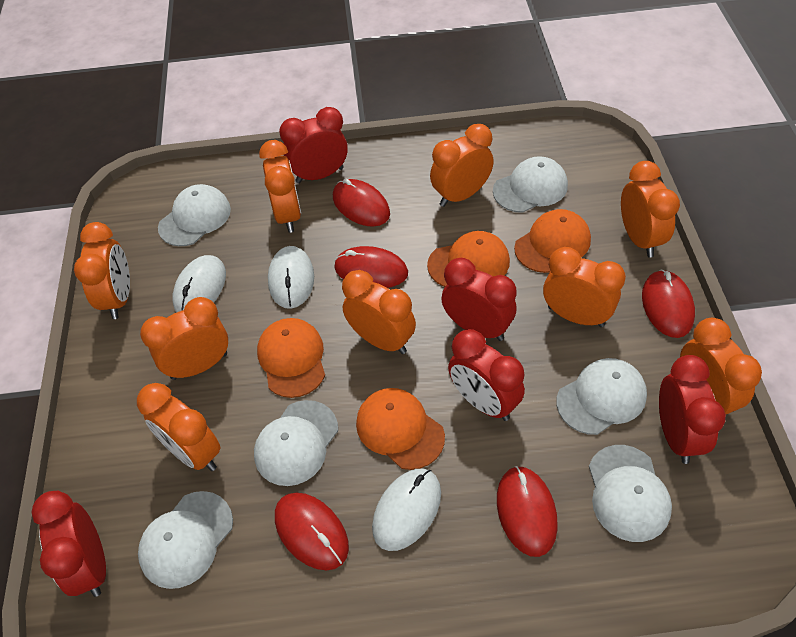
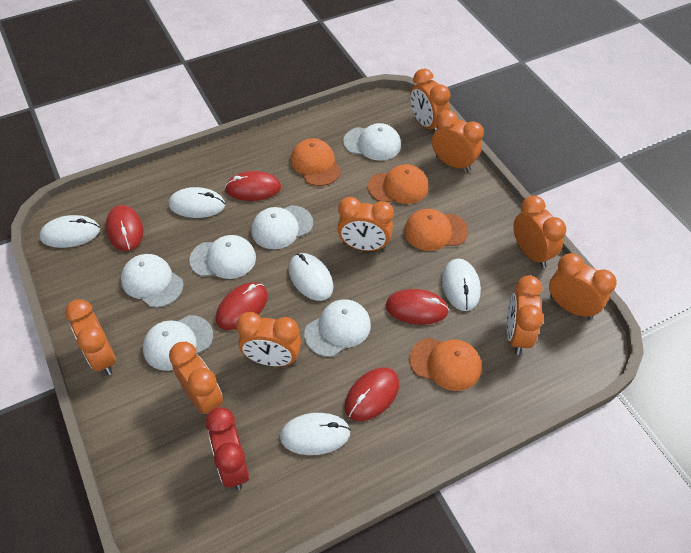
red clock: 5 -> 1
white mouse: 3 -> 5

